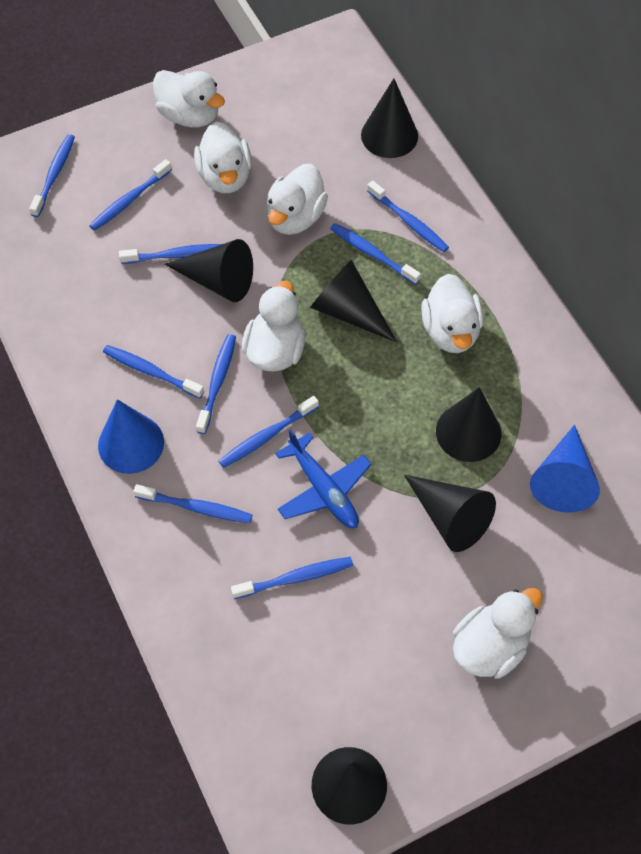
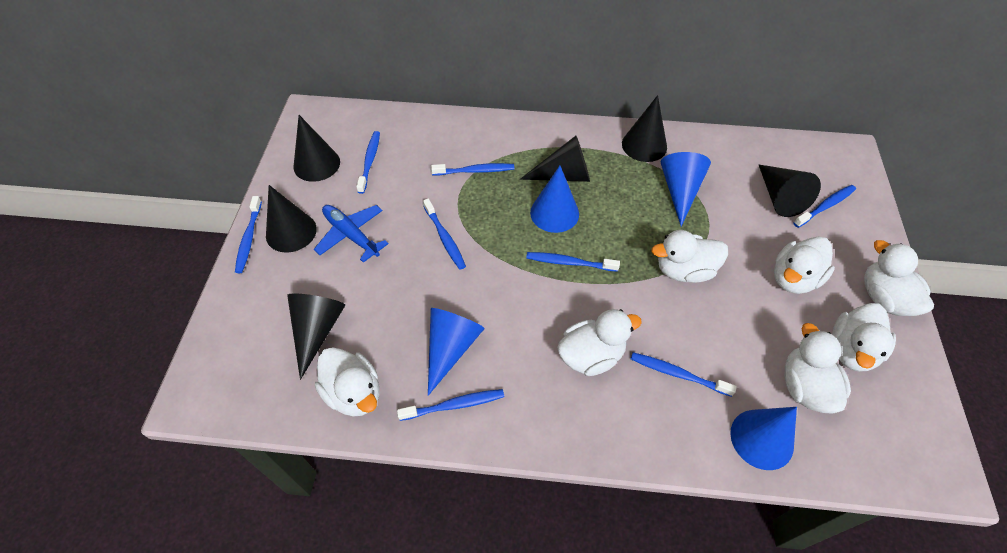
blue cone: 2 -> 4
blue toothbrush: 10 -> 8
white duck: 6 -> 7

